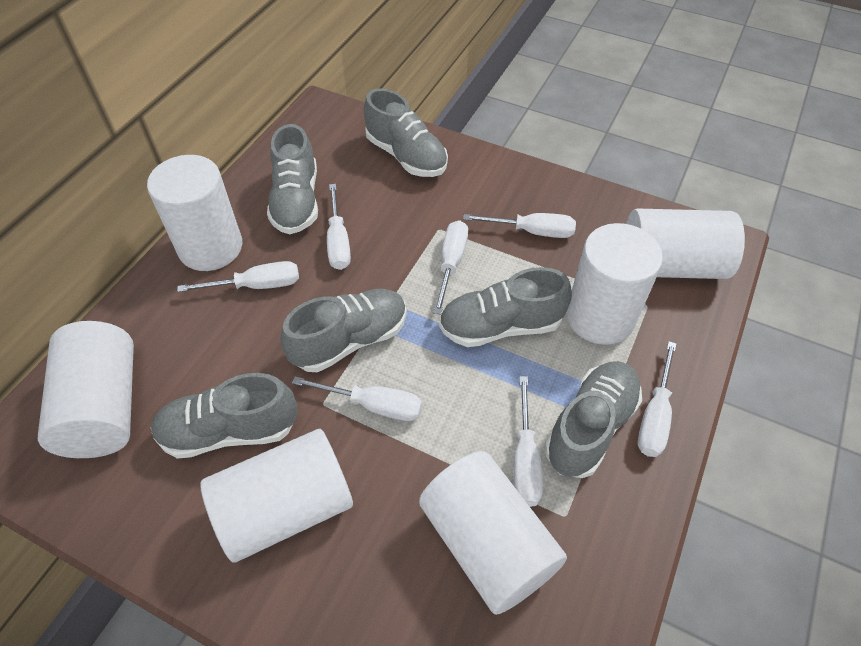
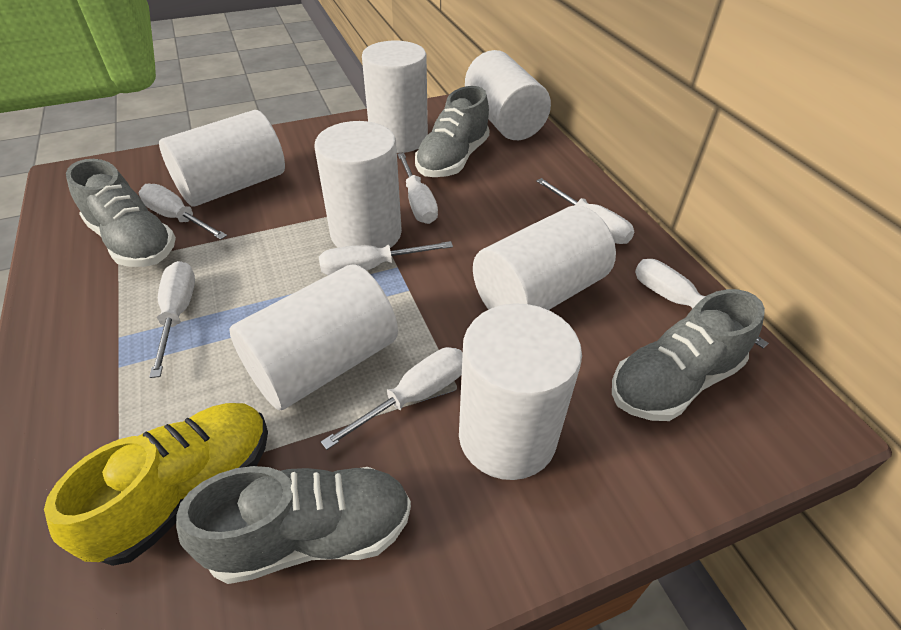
grey shoe: 6 -> 4
white cylinder: 6 -> 7
yellow shoe: 0 -> 1

